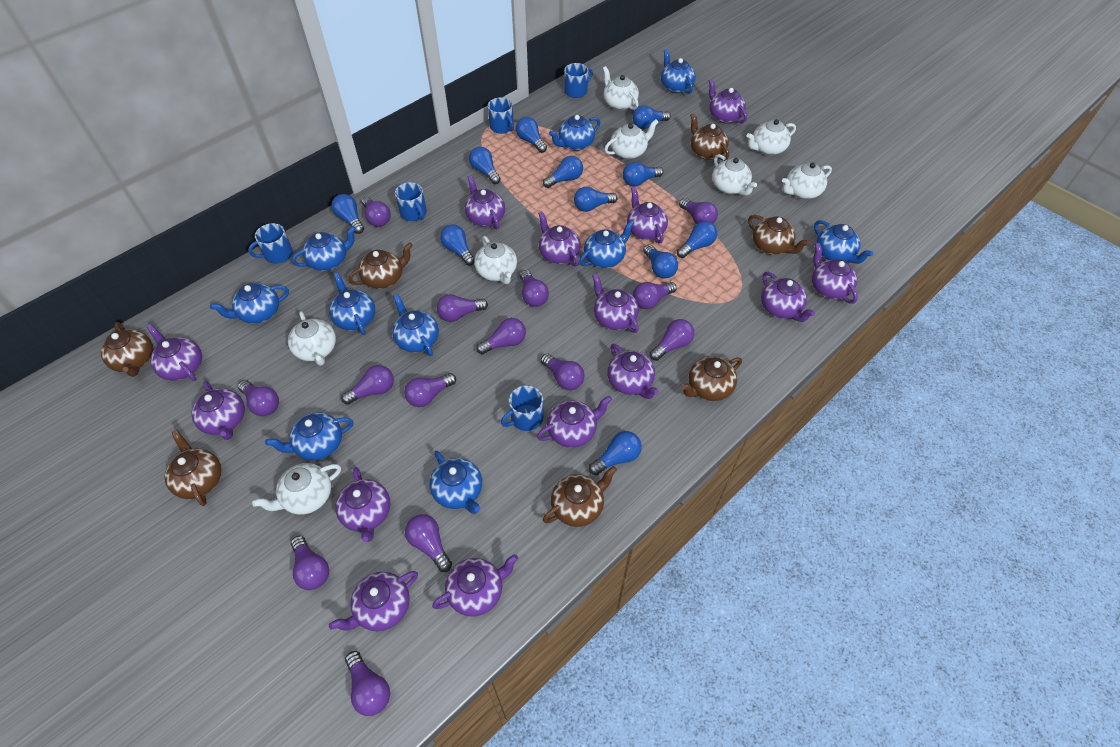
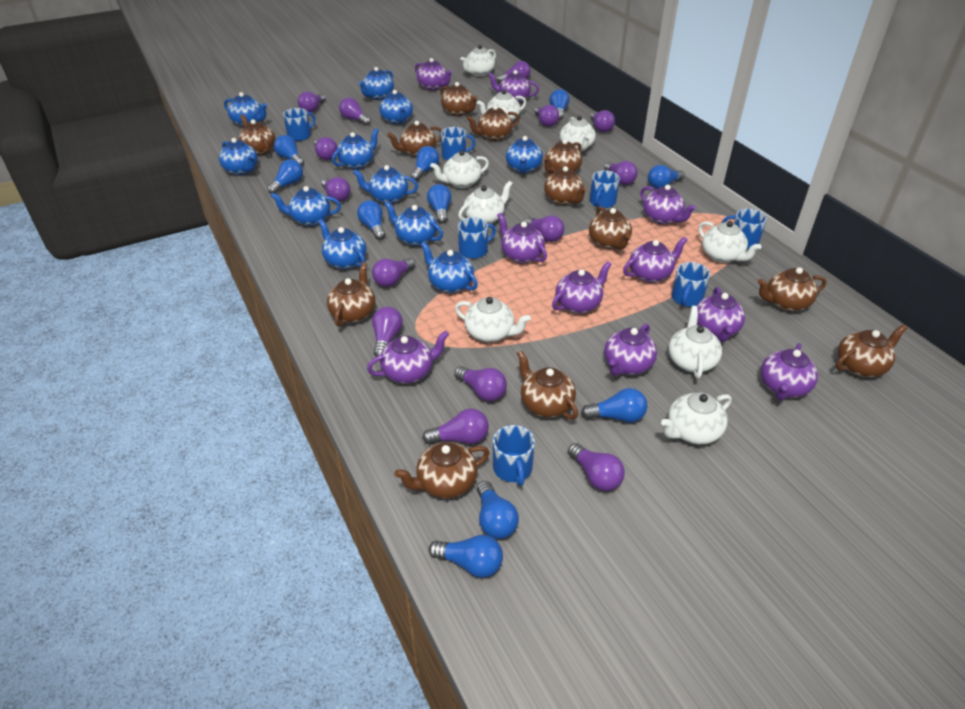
blue light bulb: 11 -> 10
blue mug: 5 -> 7
blue teapot: 10 -> 11
brown teapot: 7 -> 12
purple teapot: 14 -> 10
white teapot: 8 -> 9

